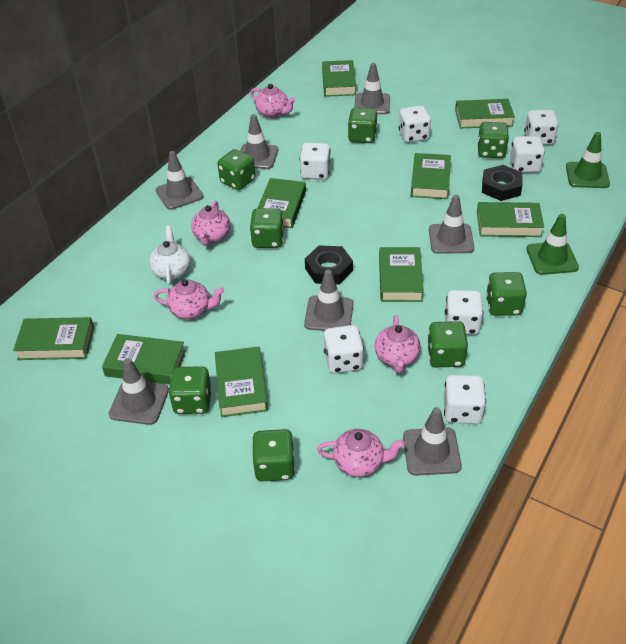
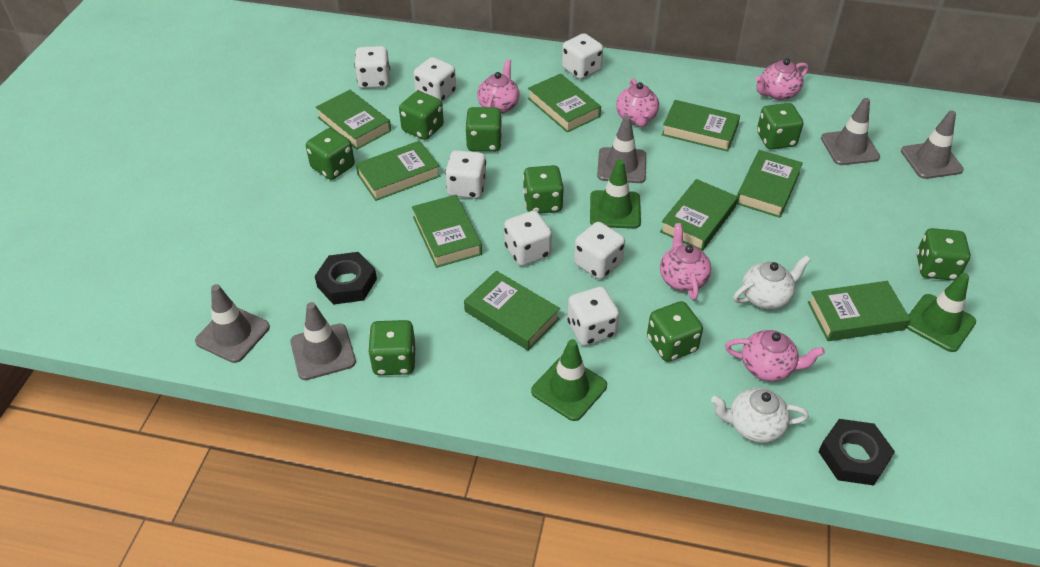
green traffic cone: 2 -> 3
grey traffic cone: 7 -> 5
white teapot: 1 -> 2

